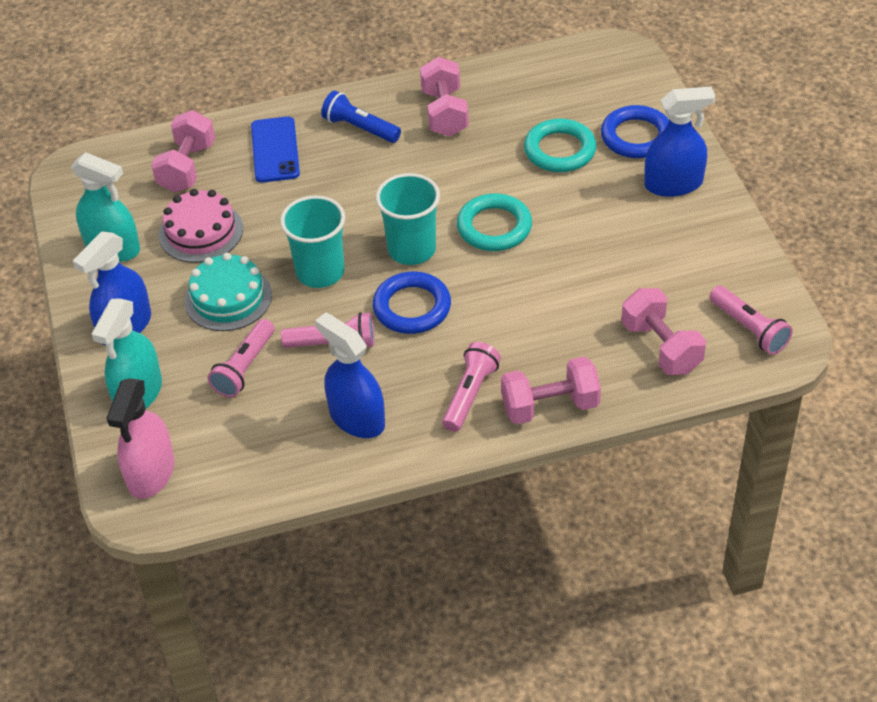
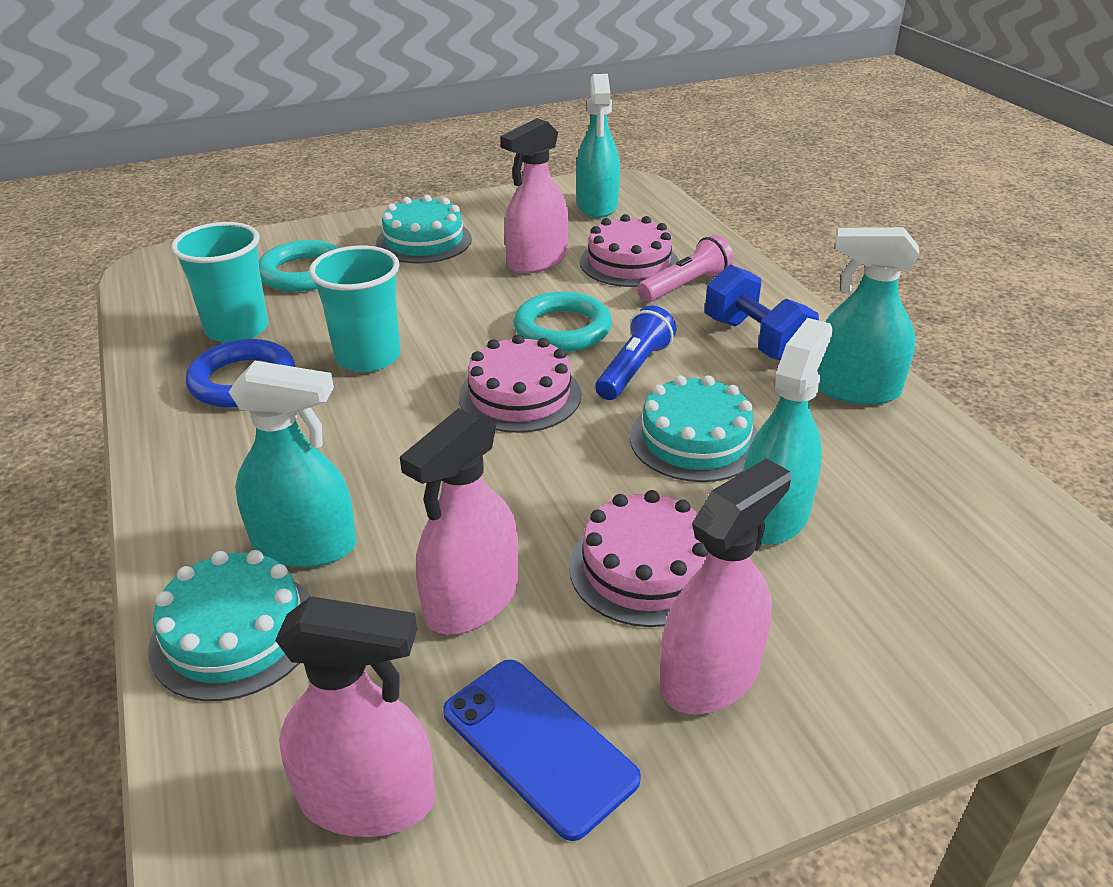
blue dumbbell: 0 -> 1
blue ring: 2 -> 1
blue spray bottle: 3 -> 0
pink cake: 1 -> 3
pink dumbbell: 4 -> 0
pink flashlight: 4 -> 1
pink spray bottle: 1 -> 4
turquoise cake: 1 -> 3
turquoise spray bottle: 2 -> 4

